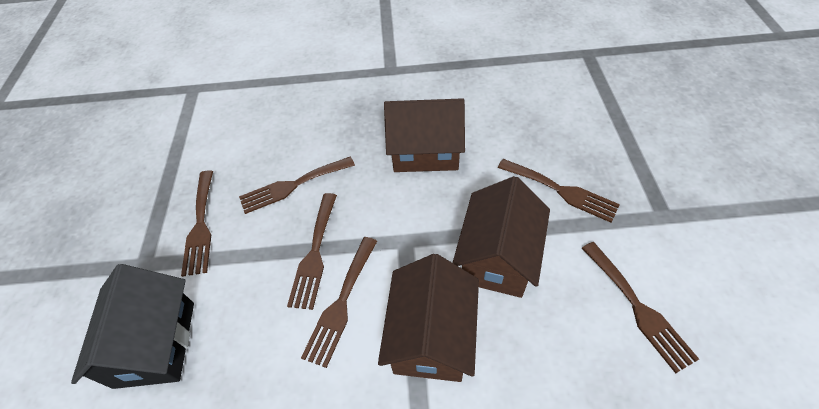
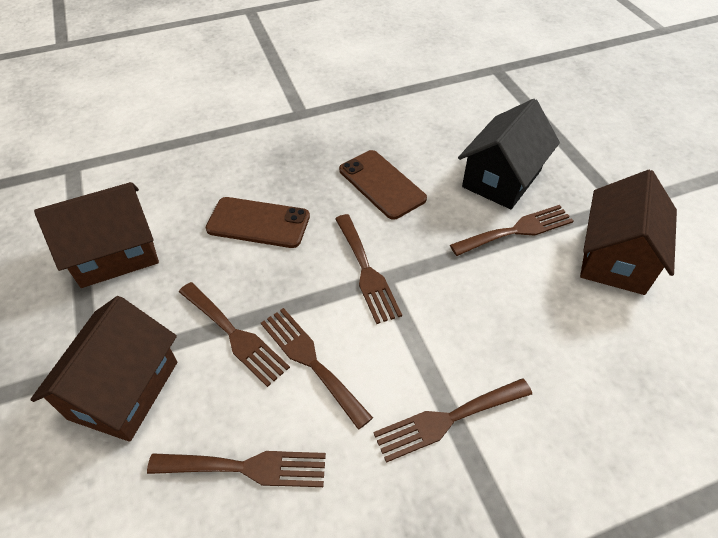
brown phone: 0 -> 2

